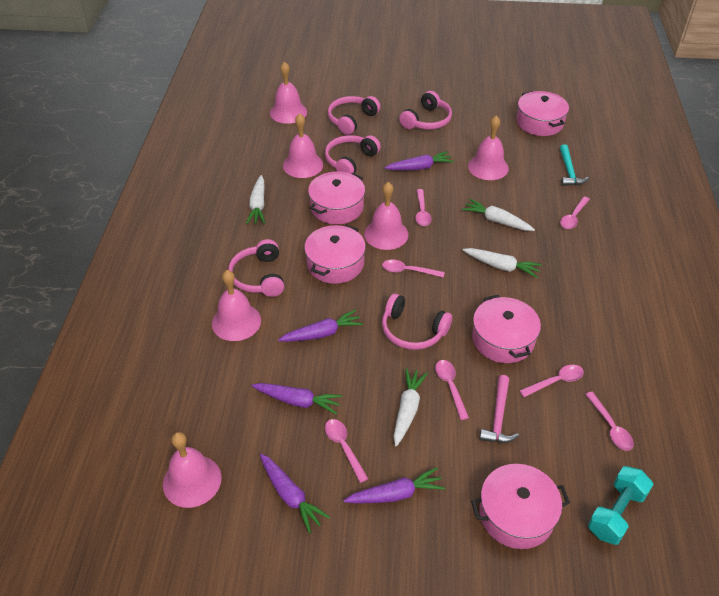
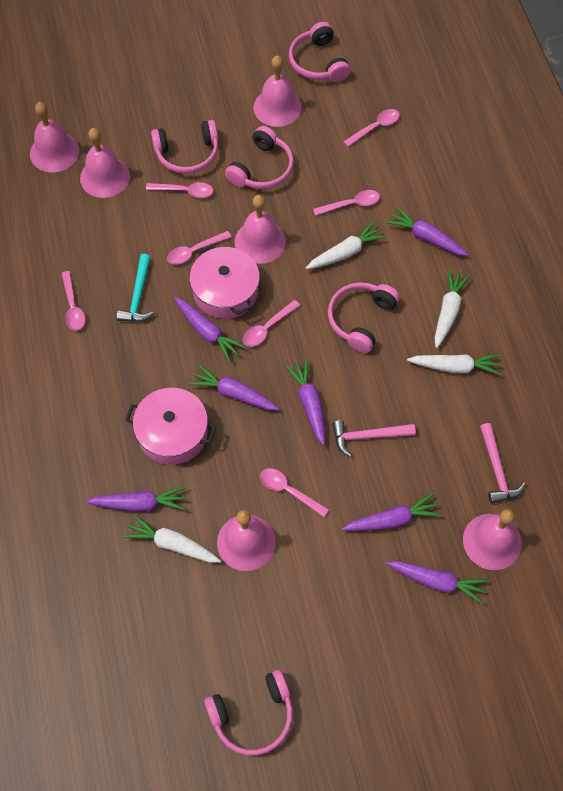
pink hammer: 1 -> 2
pink pot: 5 -> 2
purple carrot: 5 -> 7
turquoise dumbbell: 1 -> 0

